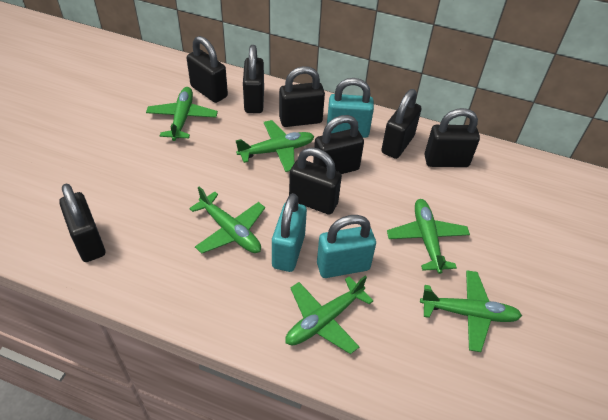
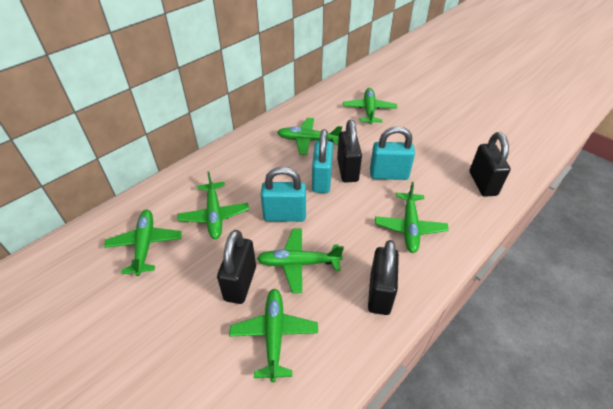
black padlock: 8 -> 4
green plane: 6 -> 7

